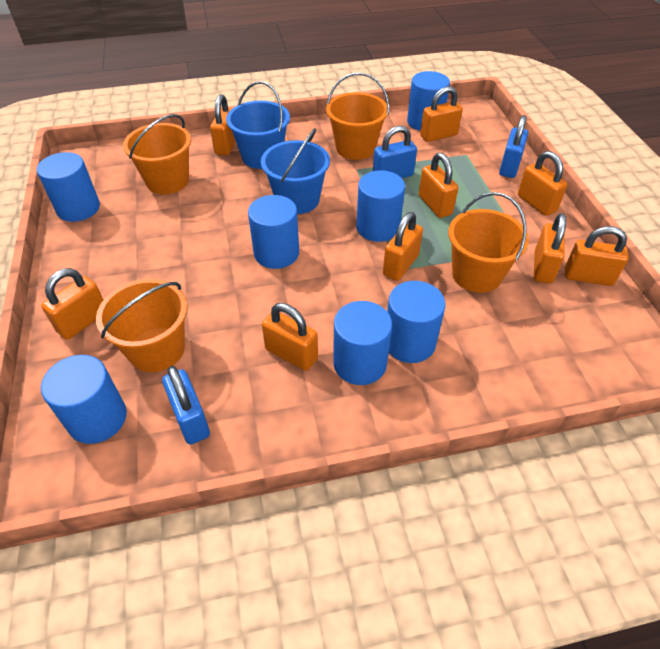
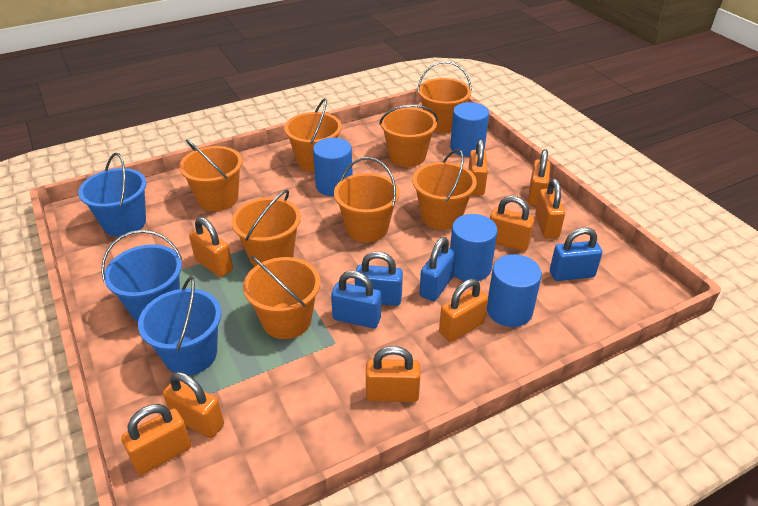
blue bucket: 2 -> 3
blue cylinder: 7 -> 4
blue padlock: 3 -> 4
orange bucket: 4 -> 8

